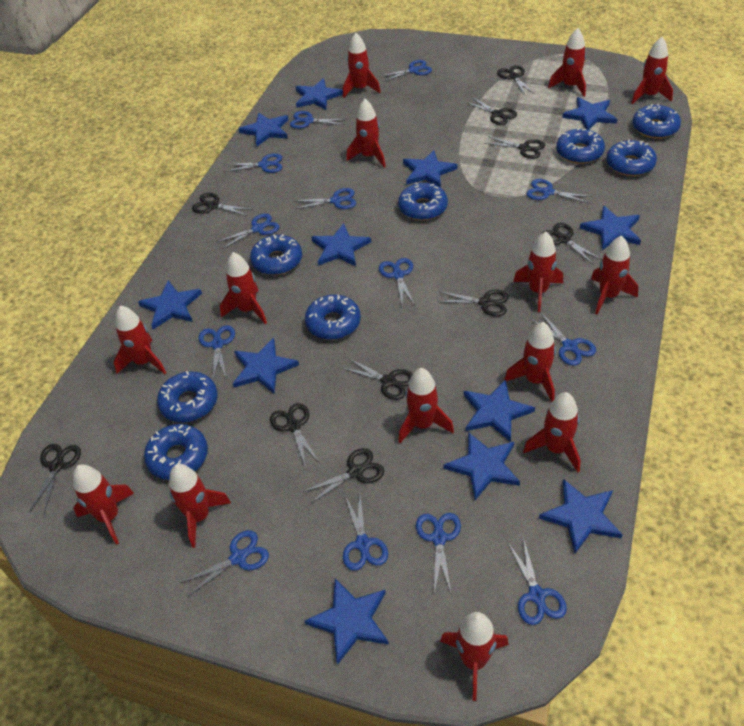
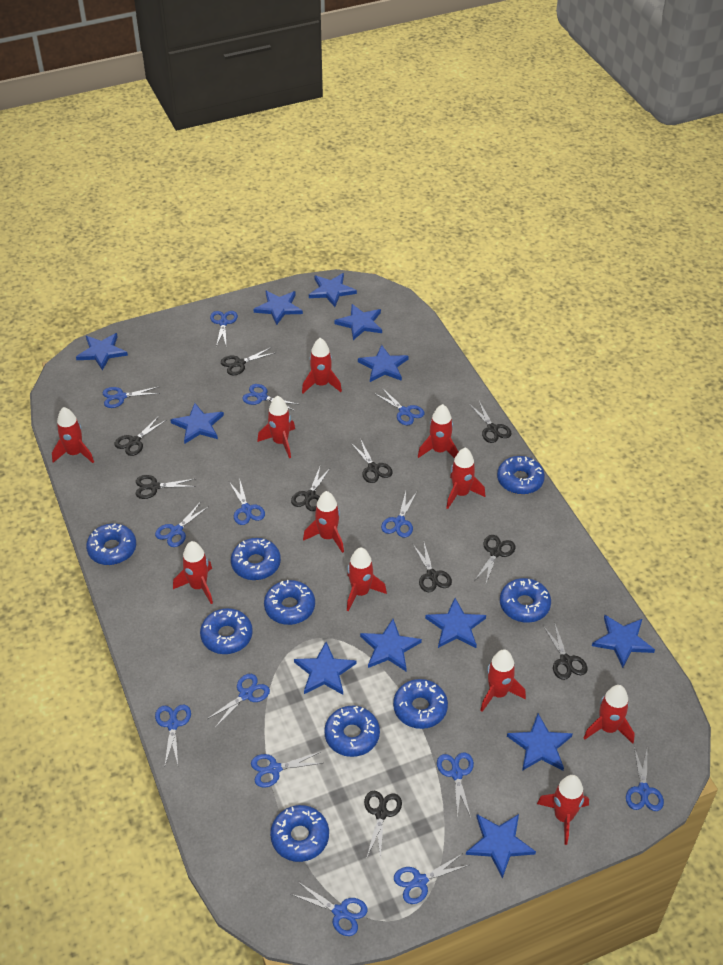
blue donut: 8 -> 9
blue scissors: 13 -> 14
red rocket: 14 -> 11

